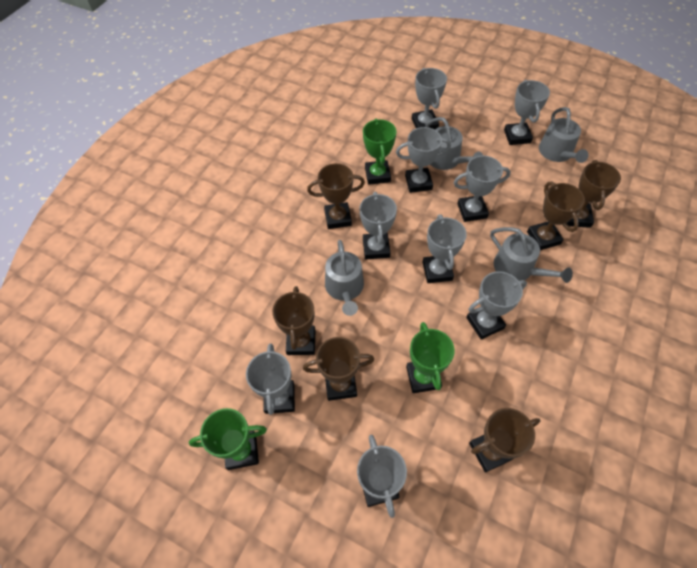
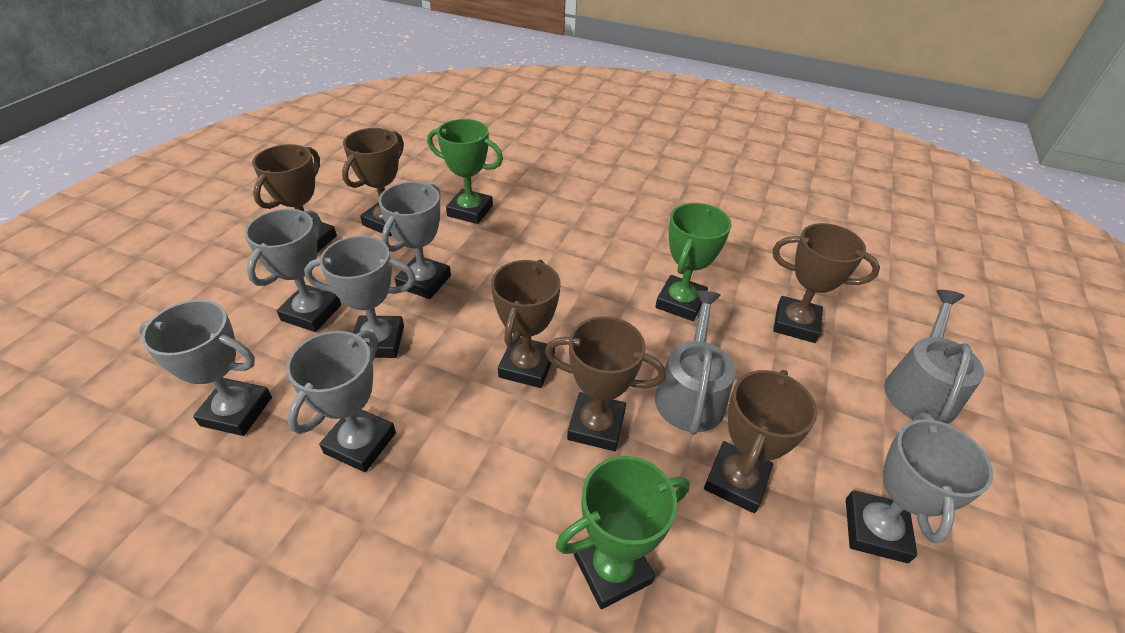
grey trophy: 9 -> 6
grey watering can: 4 -> 2

